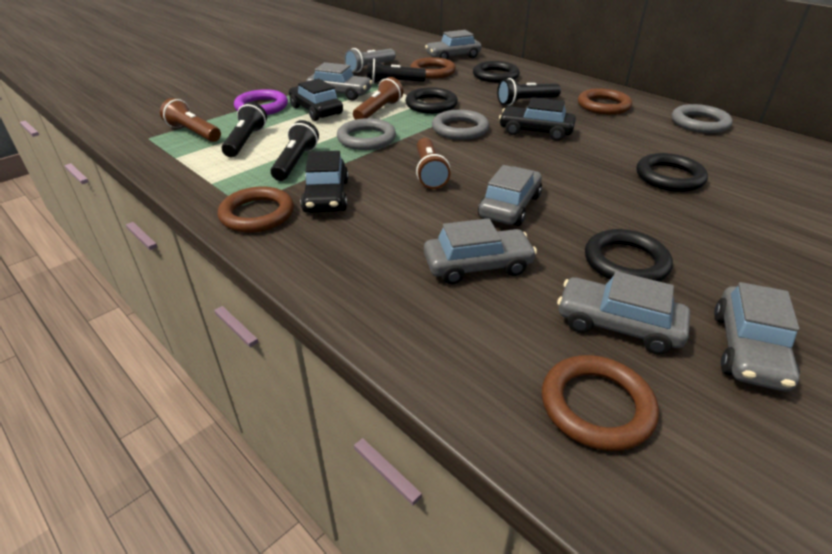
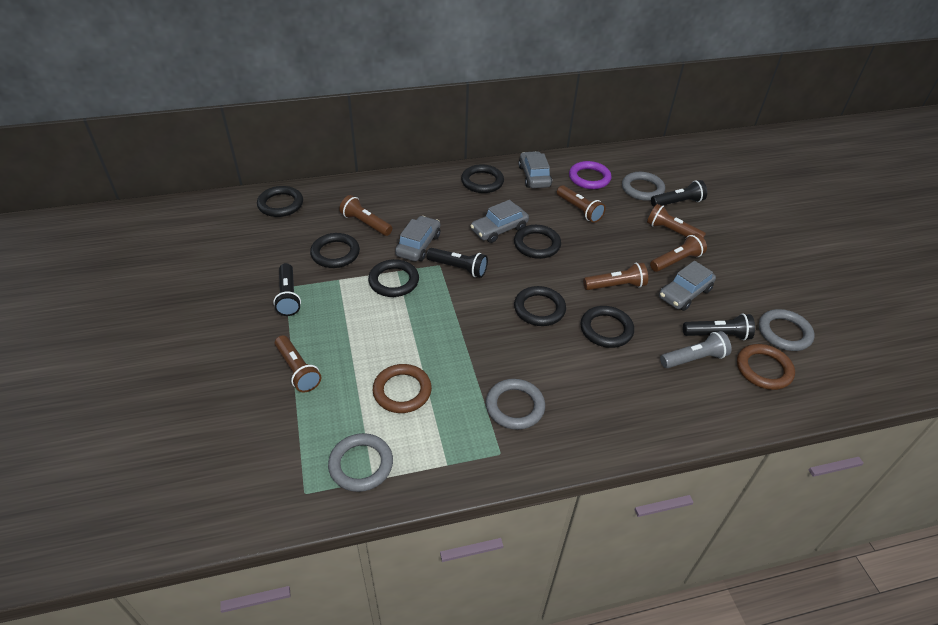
black car: 3 -> 0
black ring: 4 -> 7
brown flashlight: 3 -> 6
brown ring: 4 -> 2
grey car: 6 -> 4
grey ring: 3 -> 4

